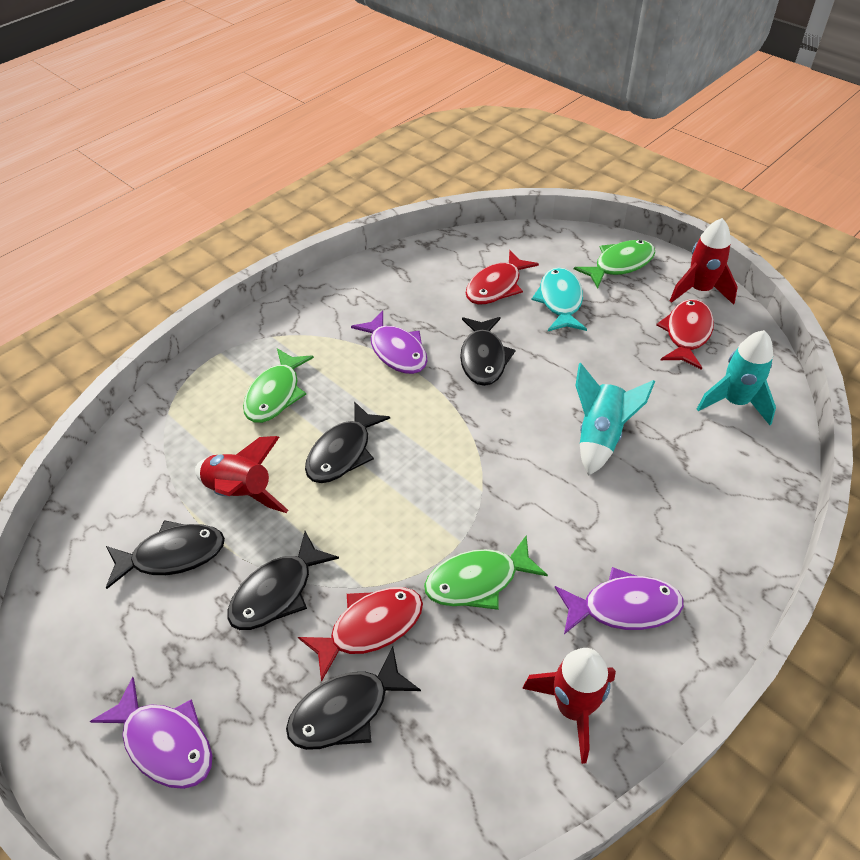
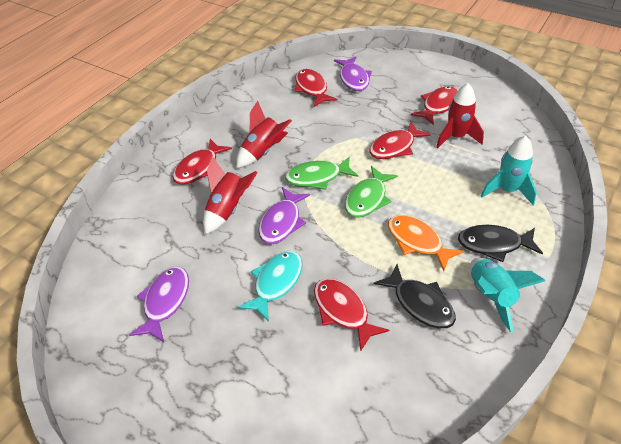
black fish: 5 -> 2
green fish: 3 -> 2
orange fish: 0 -> 1
red fish: 3 -> 5

